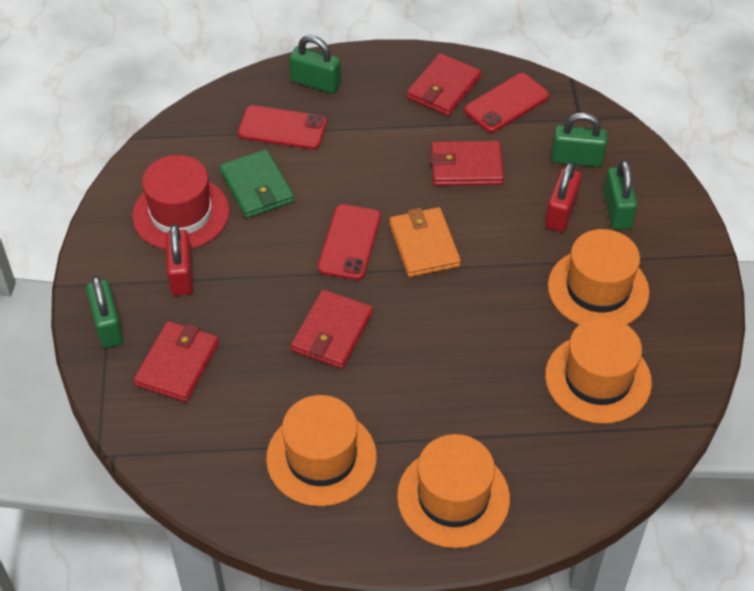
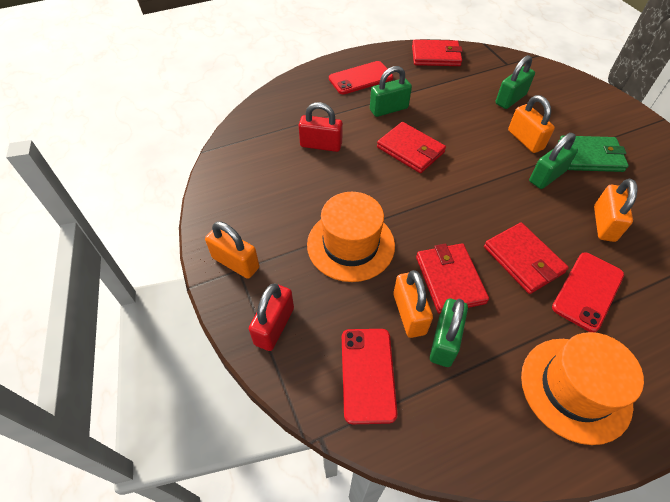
orange hat: 4 -> 2
orange padlock: 0 -> 4
orange wallet: 1 -> 0
red hat: 1 -> 0

